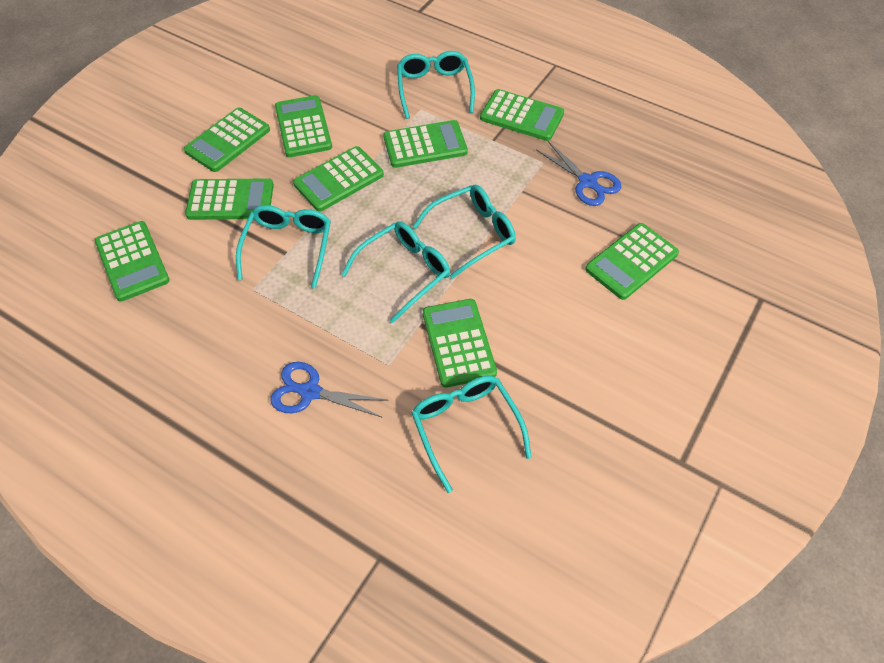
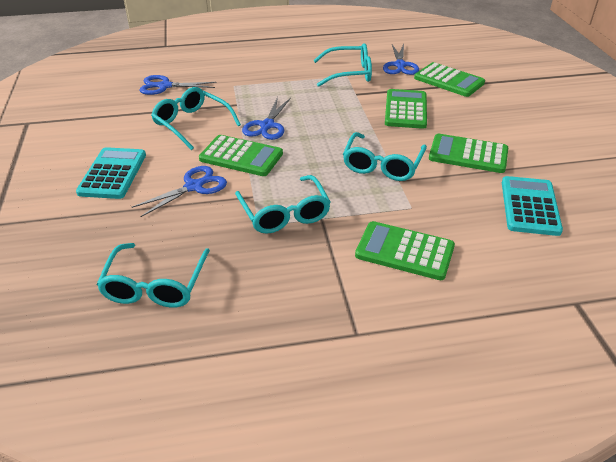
blue scissors: 2 -> 4
green calculator: 9 -> 5
turquoise calculator: 0 -> 2

